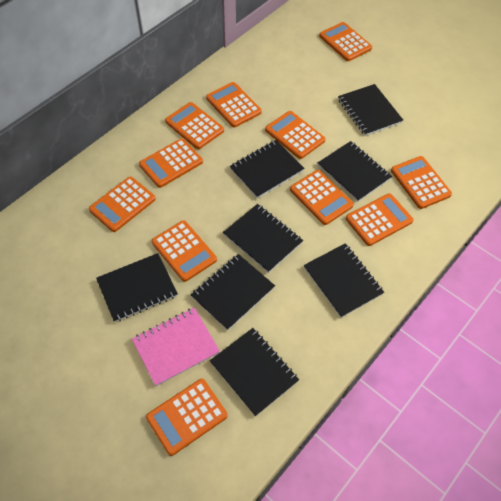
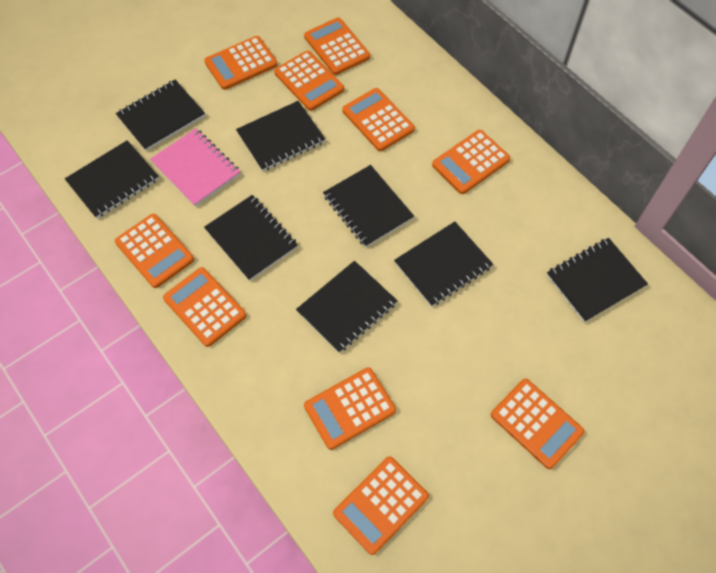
orange calculator: 11 -> 10

